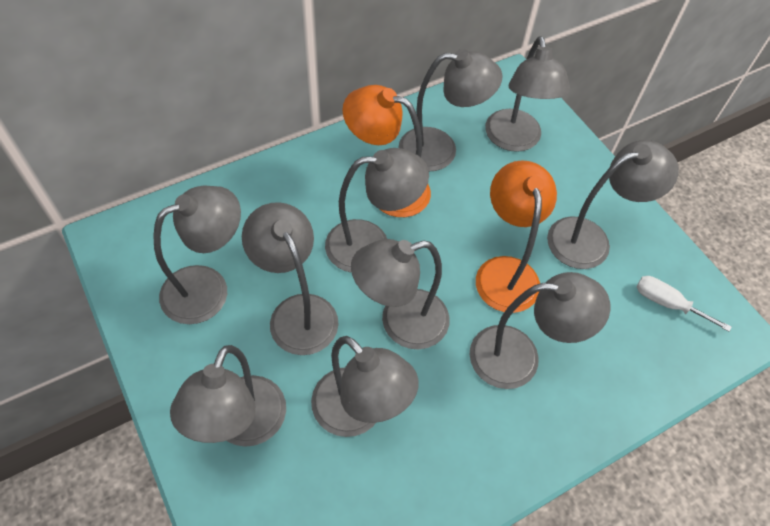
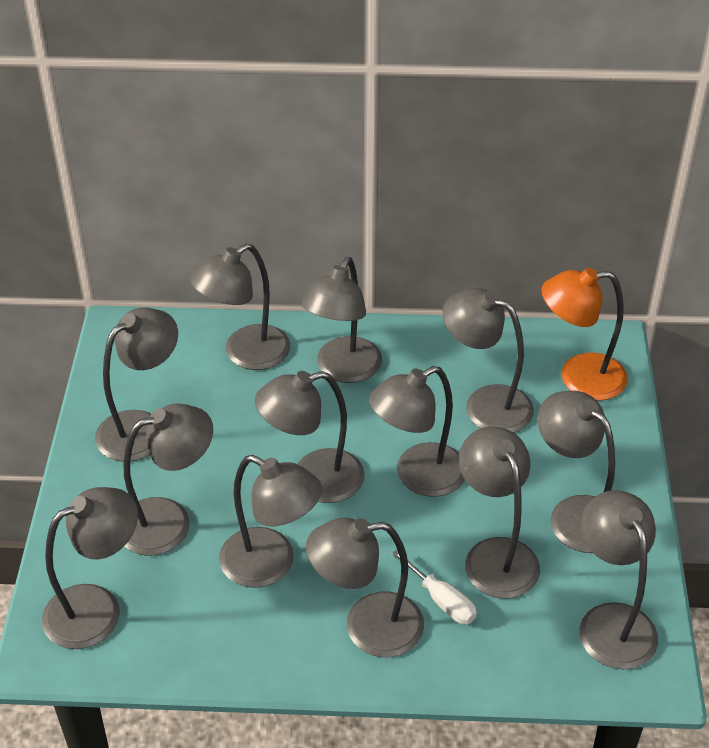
grey lamp: 10 -> 13
orange lamp: 2 -> 1

